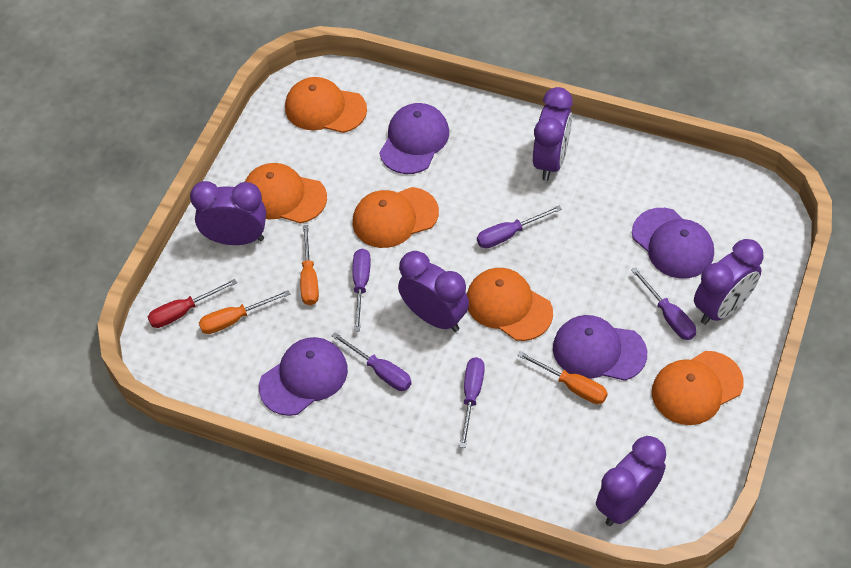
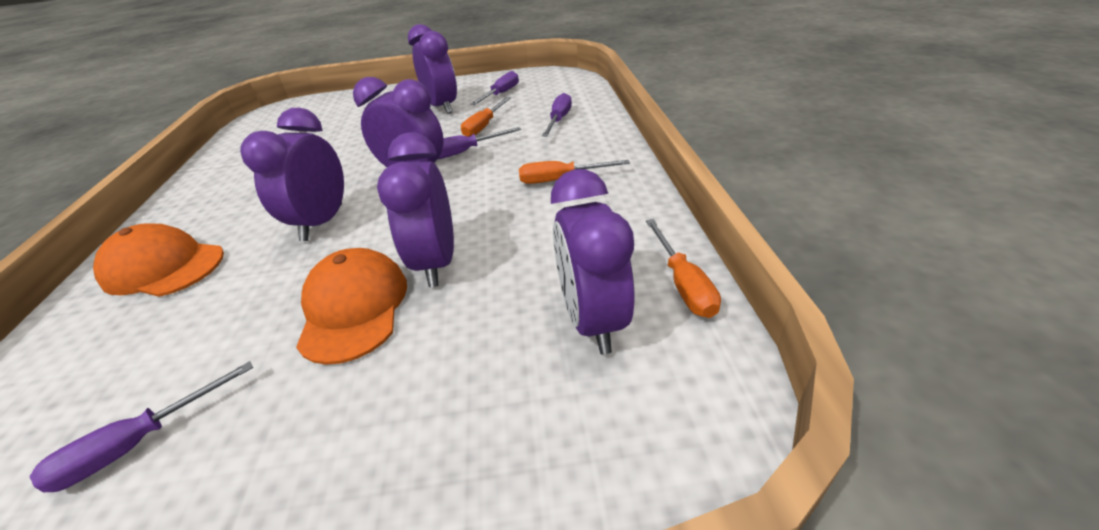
orange cap: 5 -> 2
purple cap: 4 -> 0
purple screwdriver: 5 -> 4
red screwdriver: 1 -> 0

